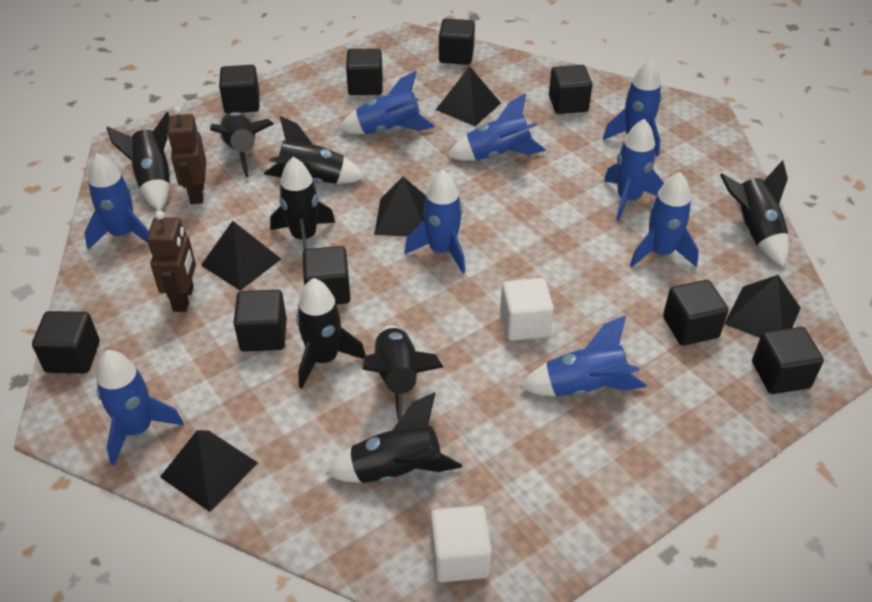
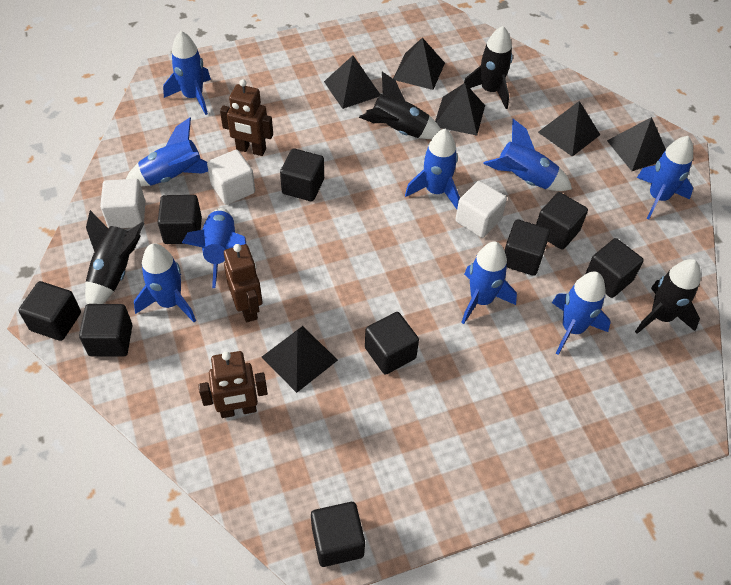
black pyramid: 5 -> 6
black rocket: 8 -> 4
brown robot: 2 -> 3
white cube: 2 -> 3

